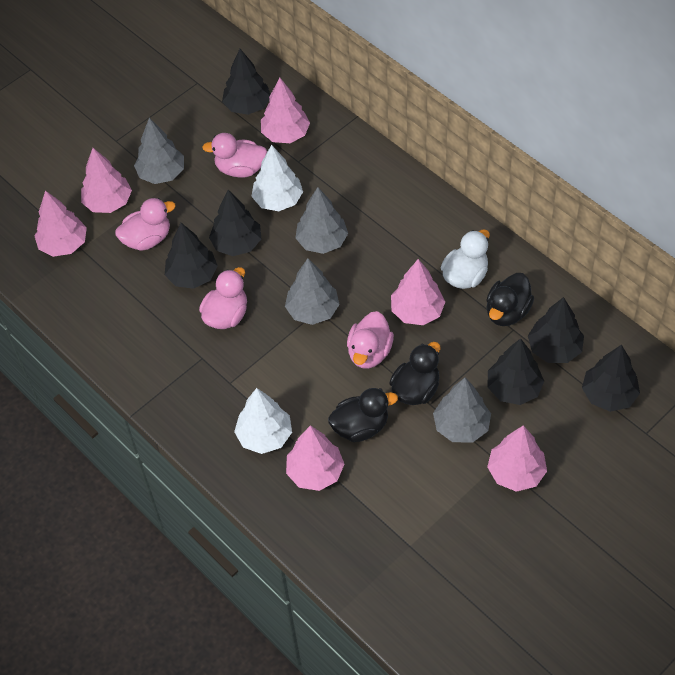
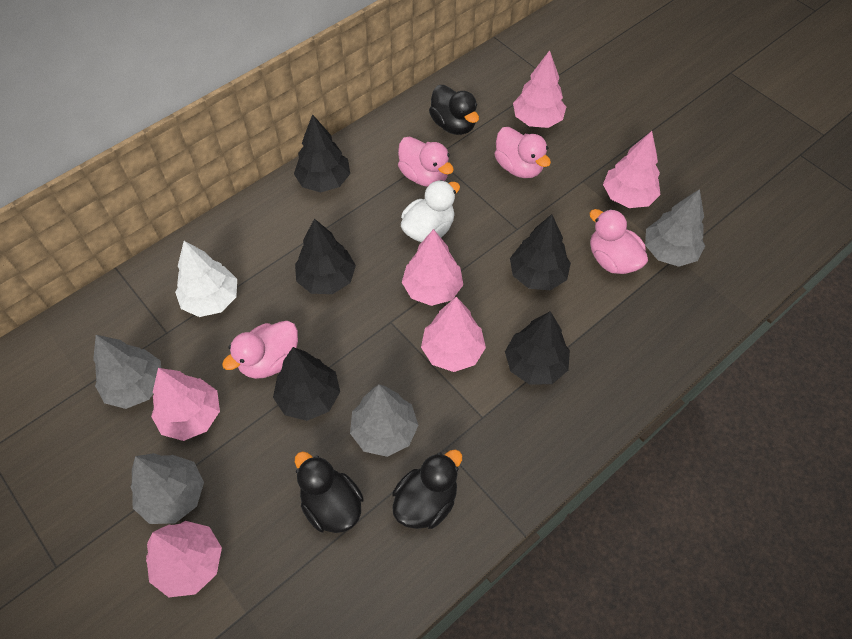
black tree: 6 -> 5
white tree: 2 -> 1

